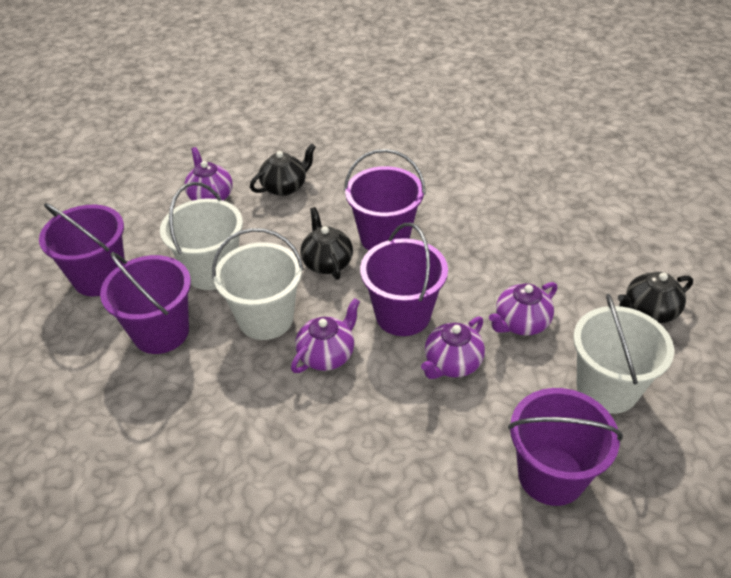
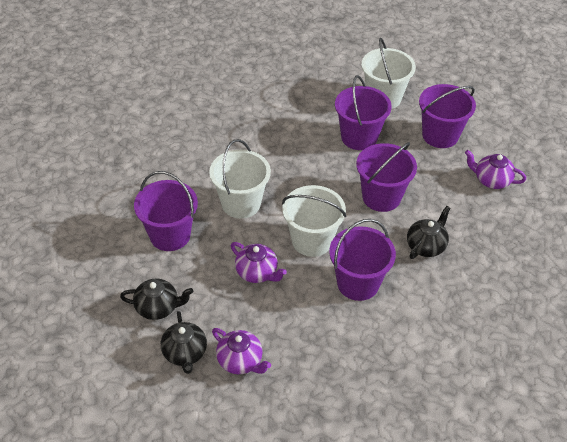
purple teapot: 4 -> 3

